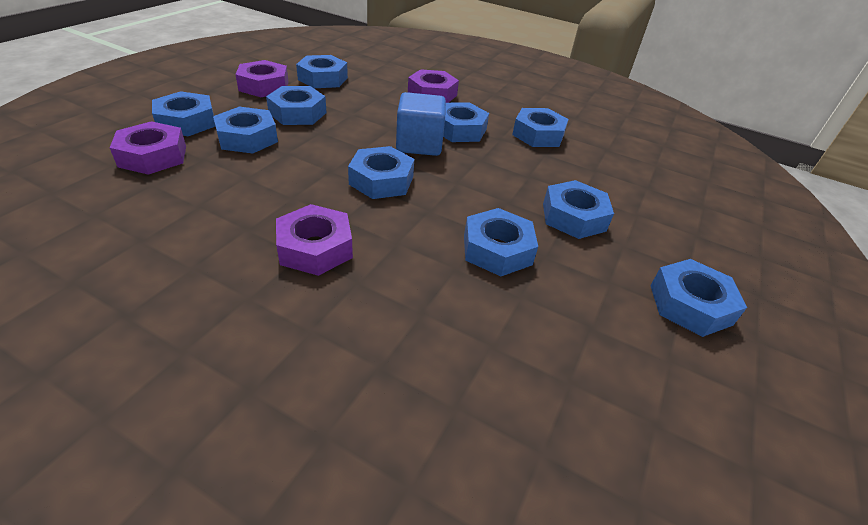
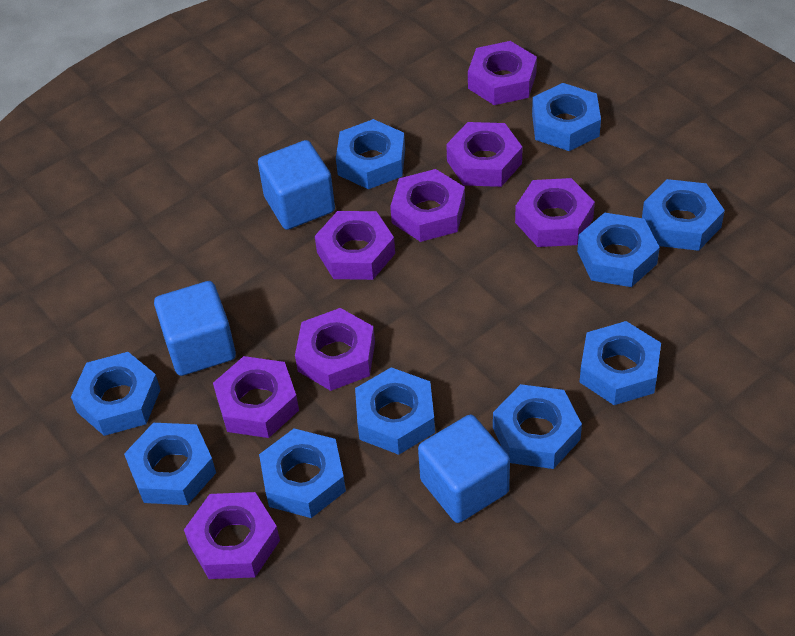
blue cube: 1 -> 3
purple nut: 4 -> 8

